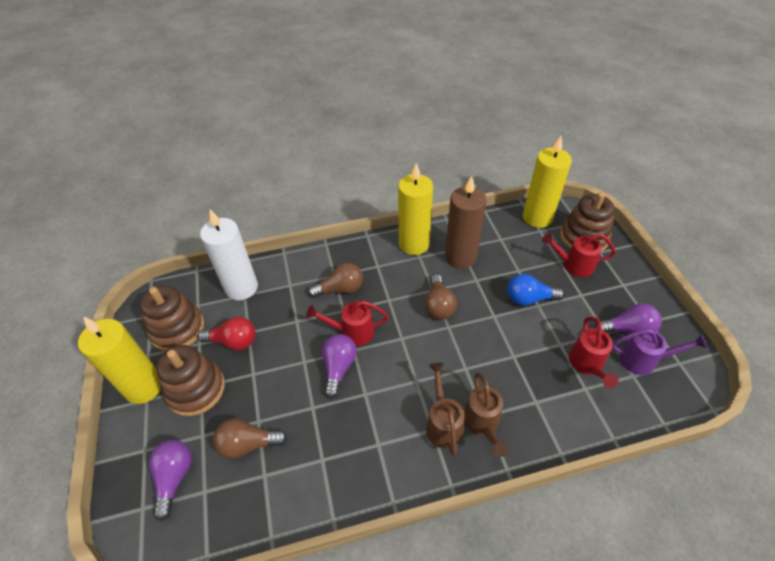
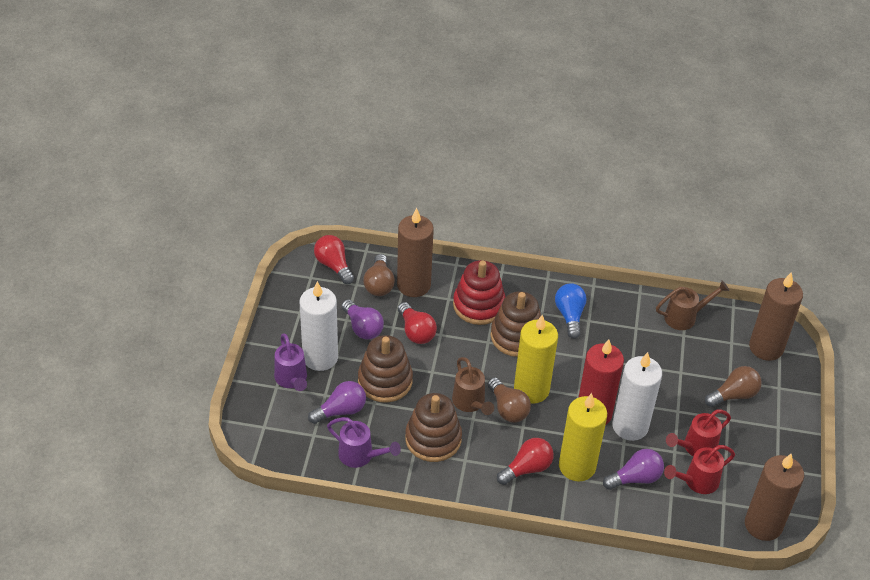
brown candle: 1 -> 3
purple watering can: 1 -> 2
red candle: 0 -> 1
red light bulb: 1 -> 3
red stacking toy: 0 -> 1
red watering can: 3 -> 2
white candle: 1 -> 2
yellow candle: 3 -> 2

